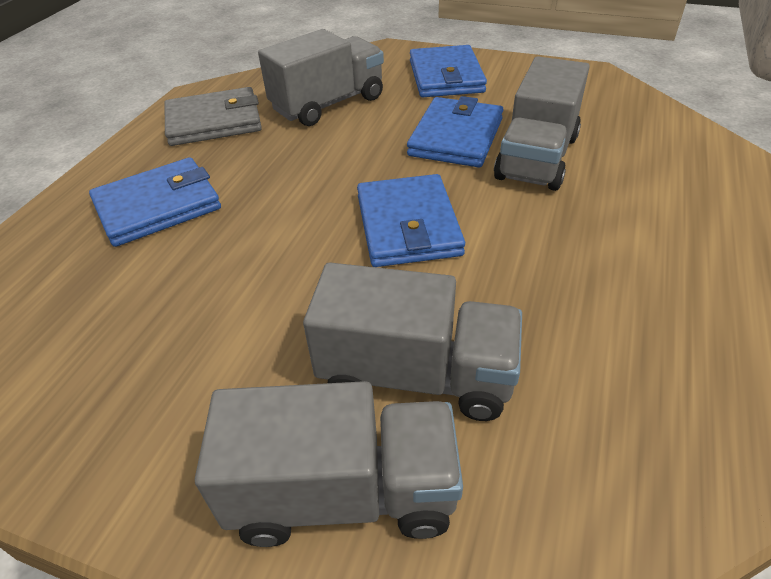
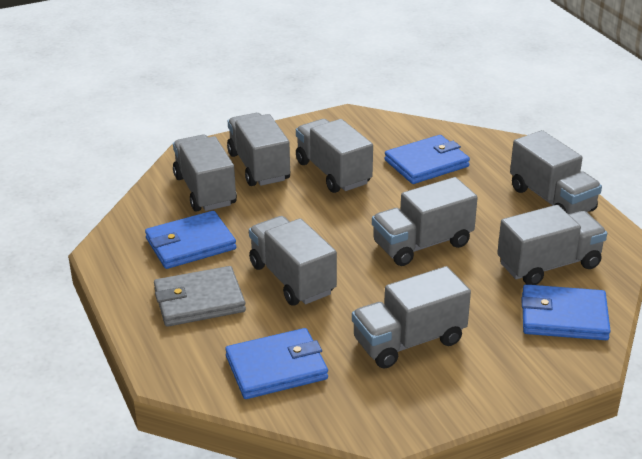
grey truck: 4 -> 8

